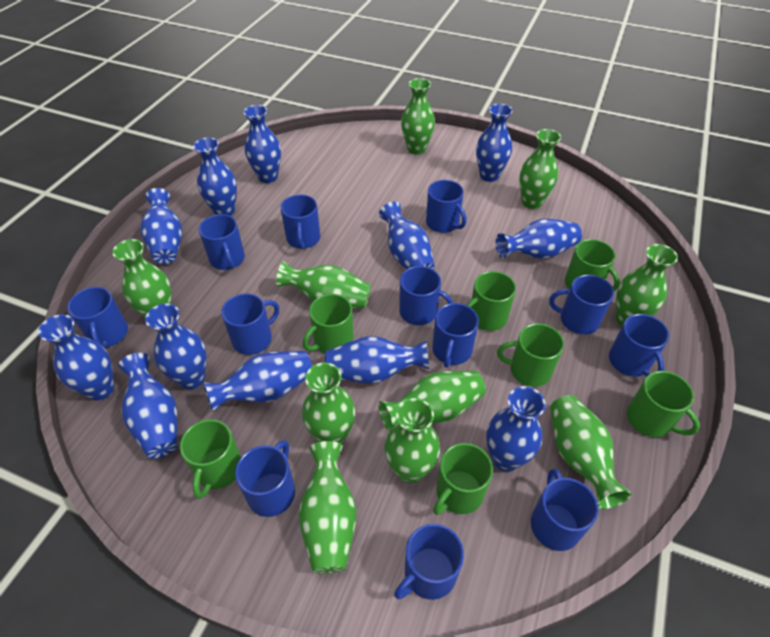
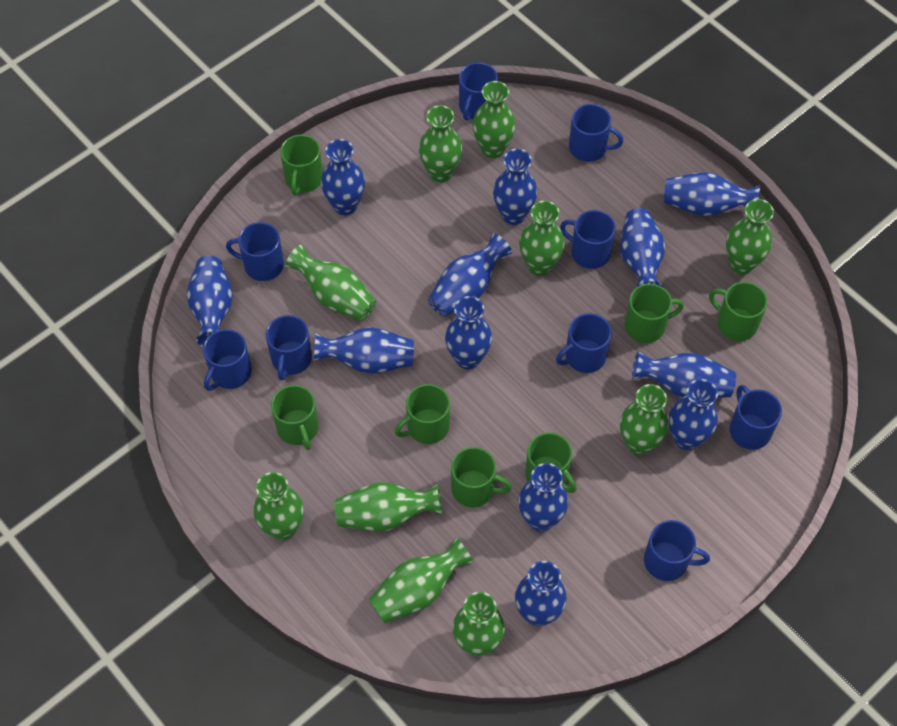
blue mug: 12 -> 9

